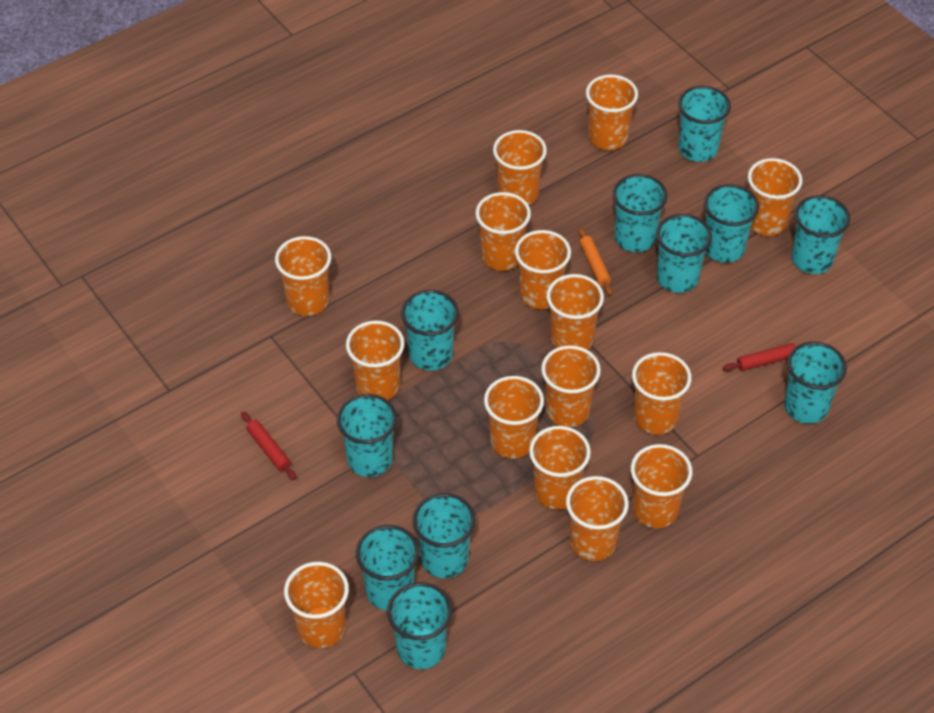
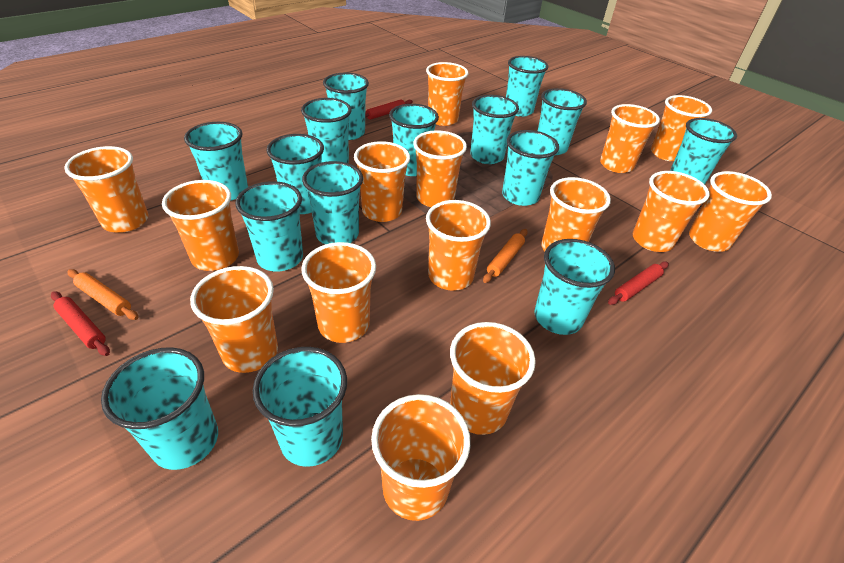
orange rolling pin: 1 -> 2
red rolling pin: 2 -> 3
turquoise cup: 11 -> 15

